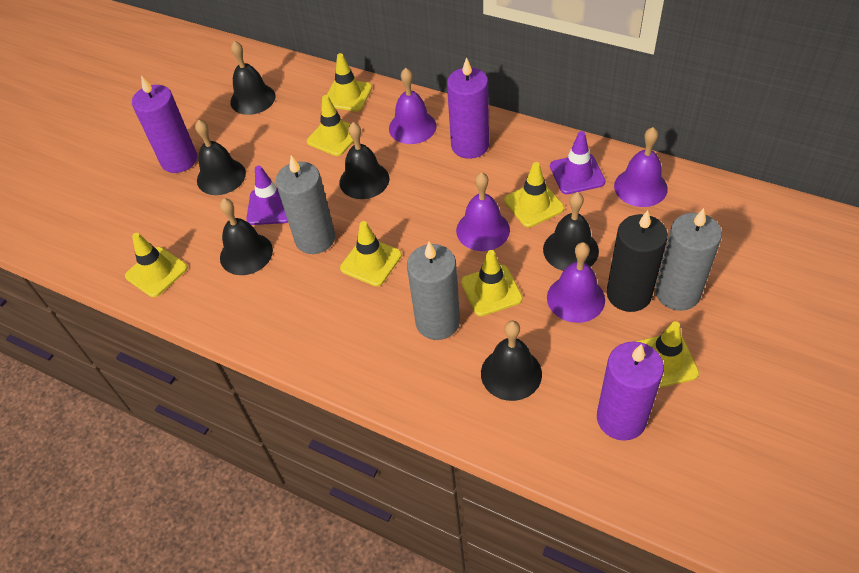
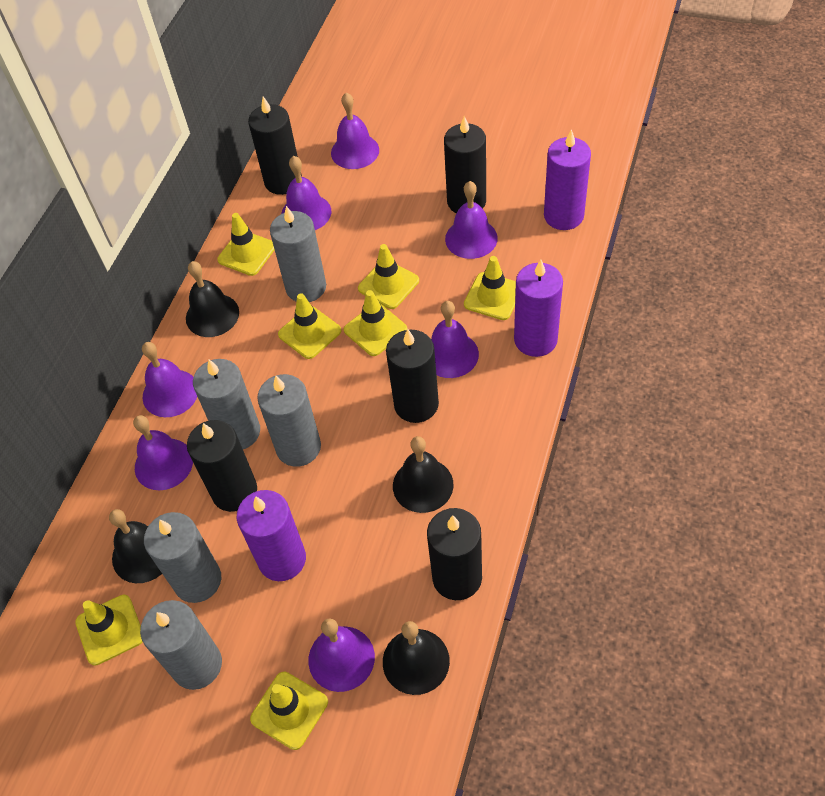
black bell: 6 -> 4
black candle: 1 -> 5
grey candle: 3 -> 5
purple bell: 4 -> 7
purple traffic cone: 2 -> 0

